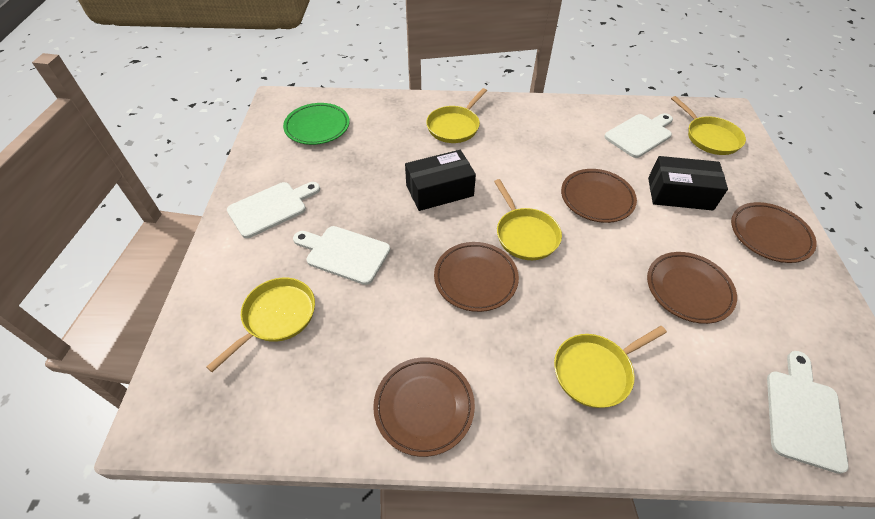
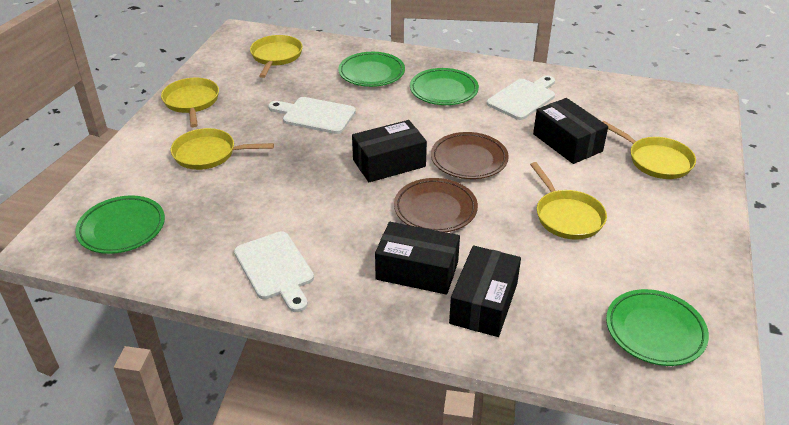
black box: 2 -> 4
brown plate: 5 -> 2
green plate: 1 -> 4
white cutting board: 4 -> 3

